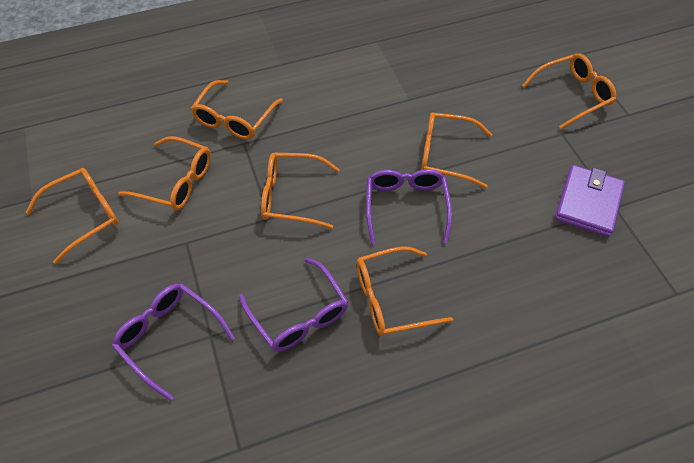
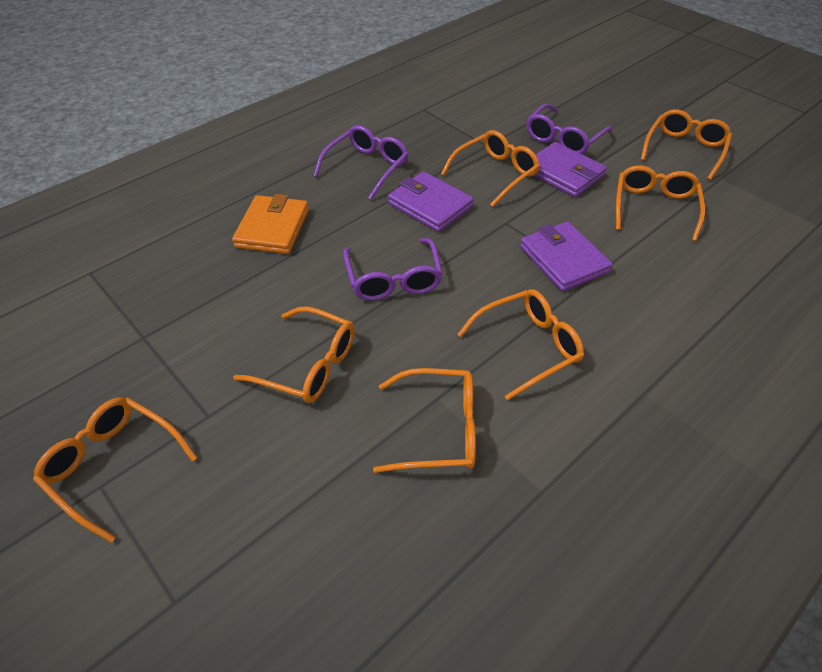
orange wallet: 0 -> 1
purple wallet: 1 -> 3

